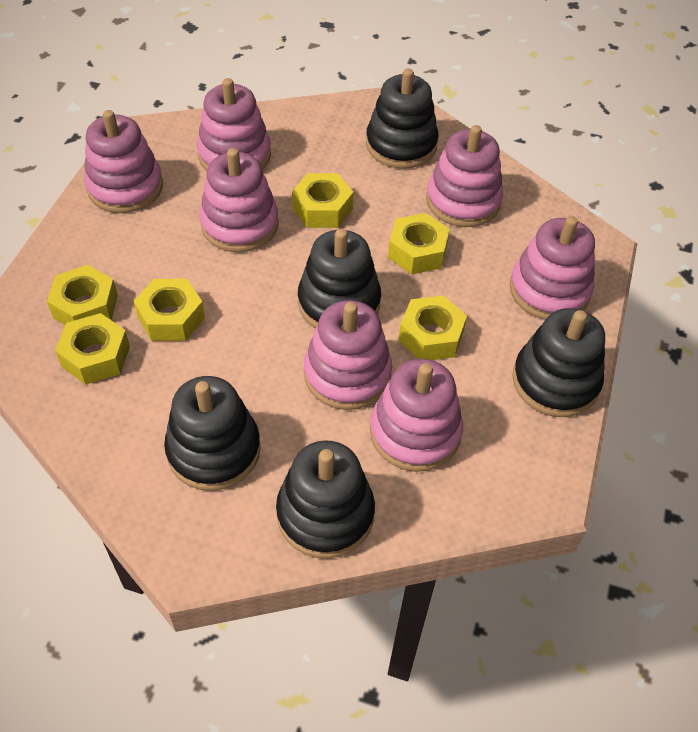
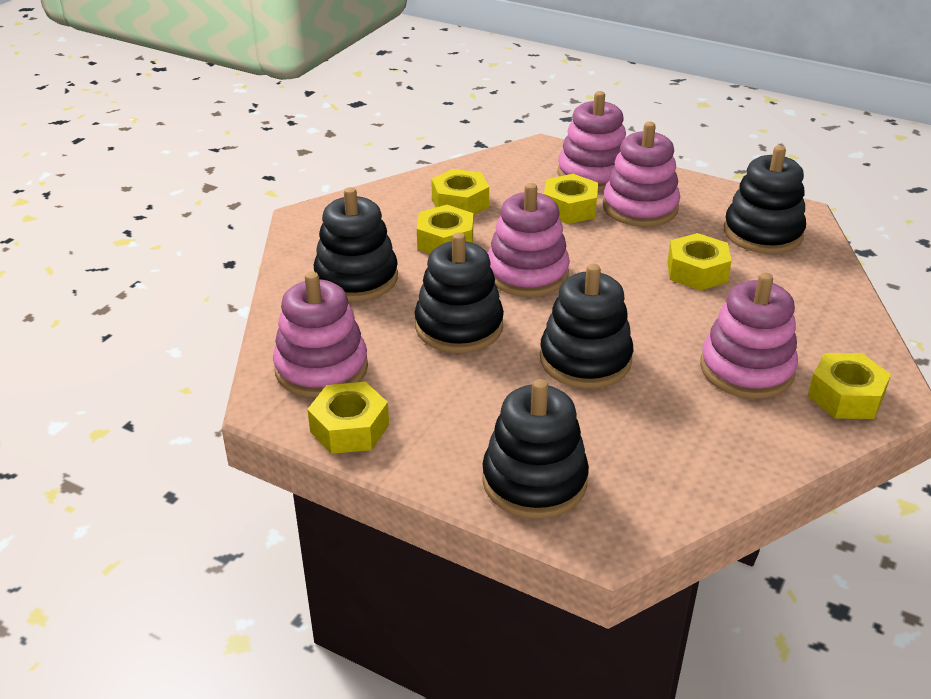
pink stacking toy: 7 -> 5

